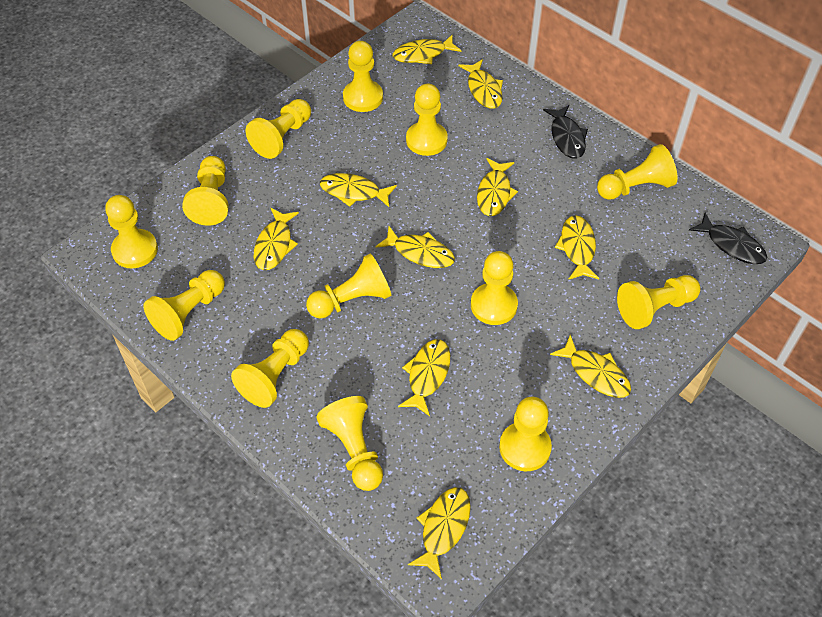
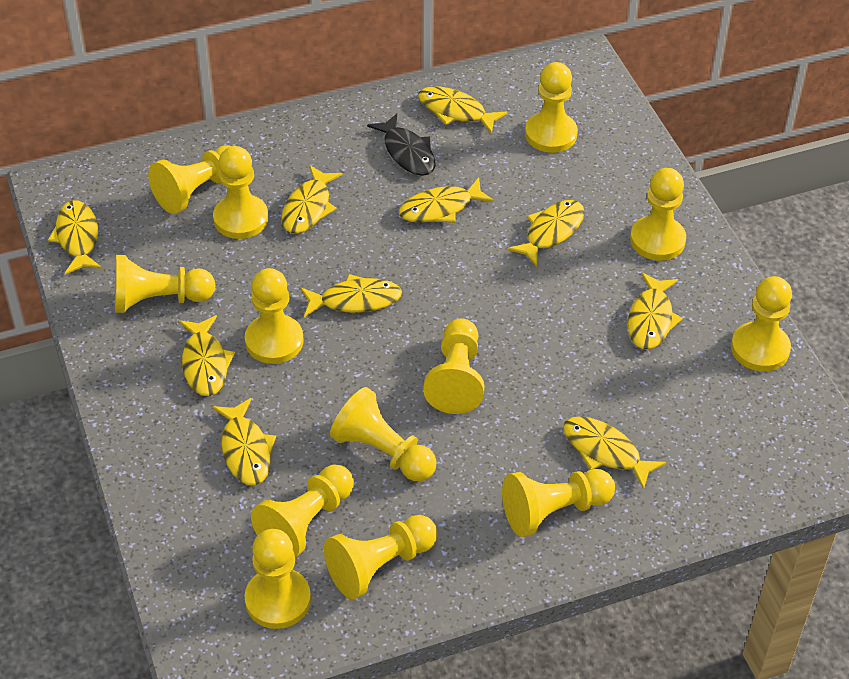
black fish: 2 -> 1

